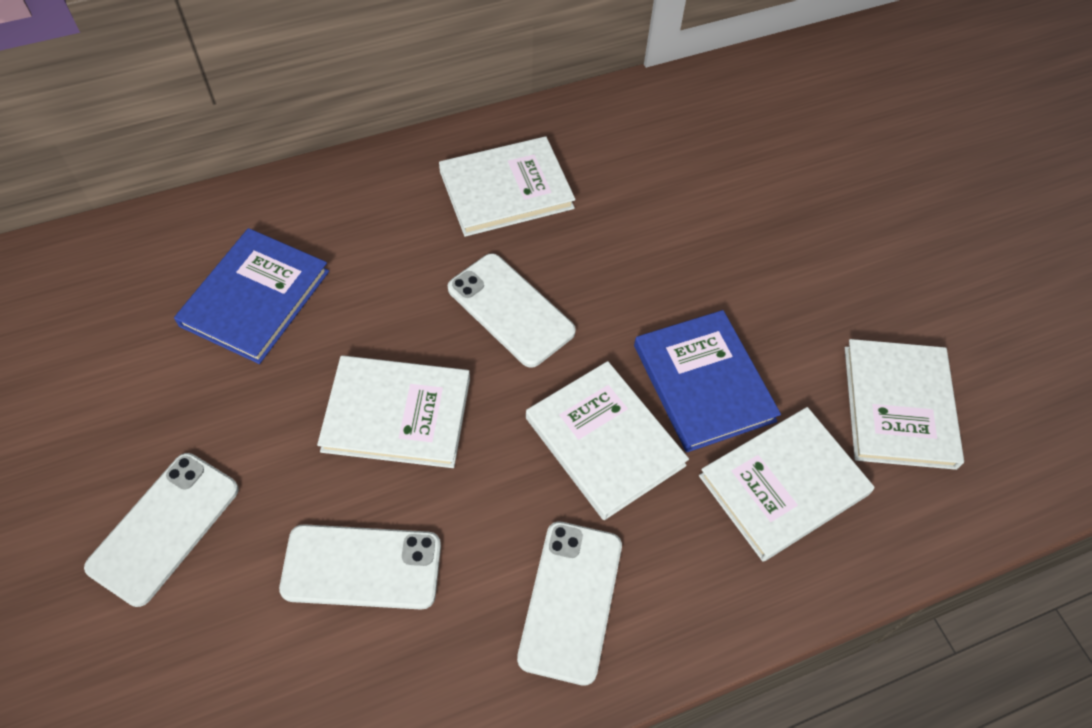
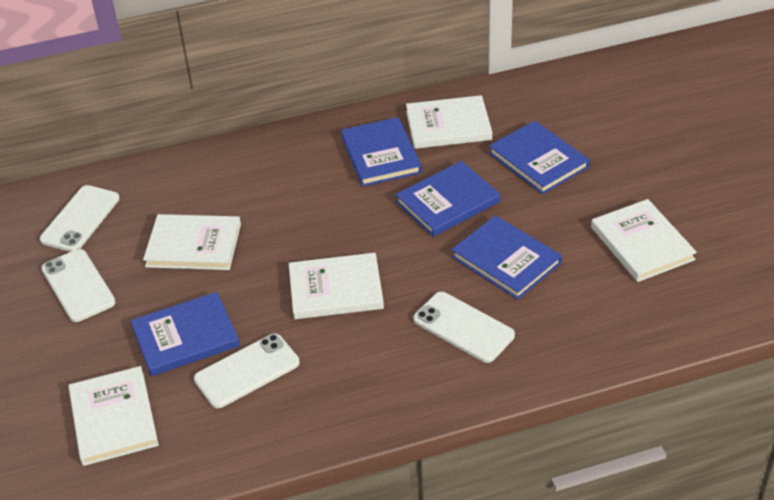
blue book: 2 -> 5

